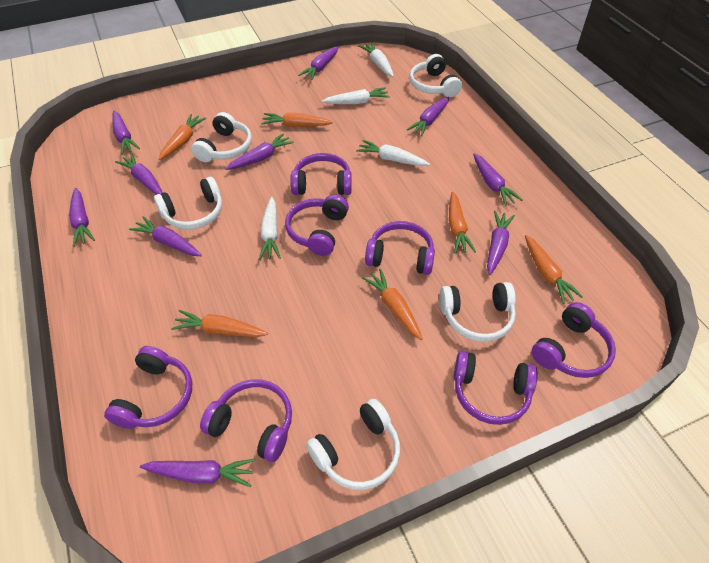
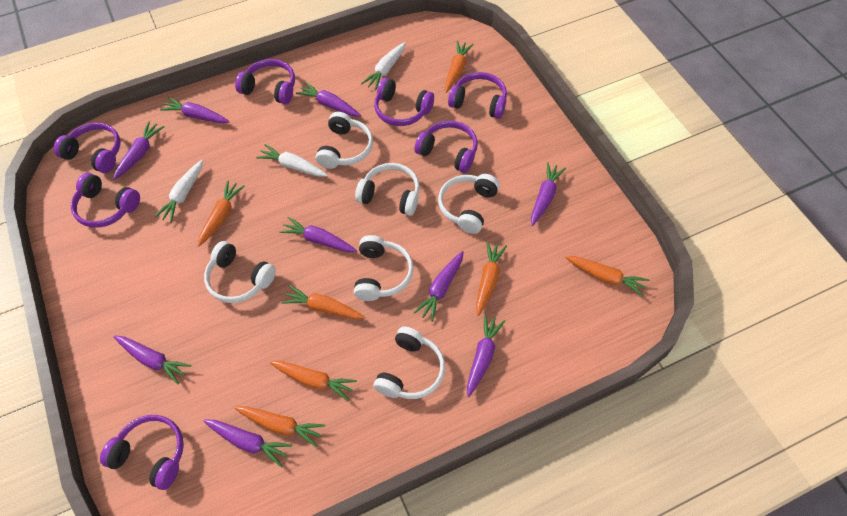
orange carrot: 6 -> 7
purple carrot: 10 -> 9
white carrot: 4 -> 3
white headphones: 5 -> 6

